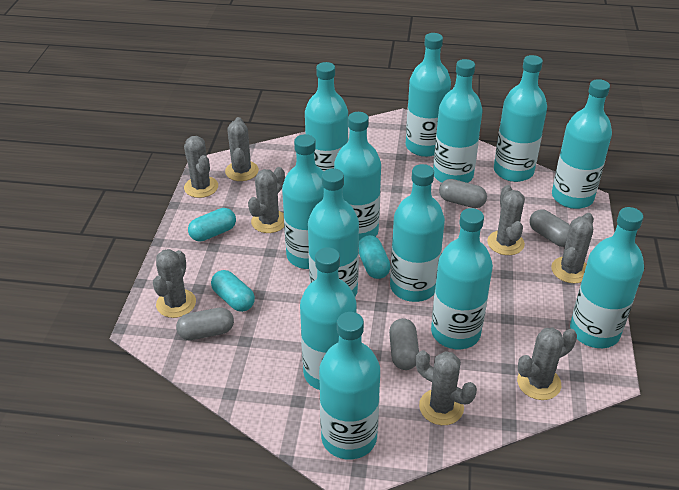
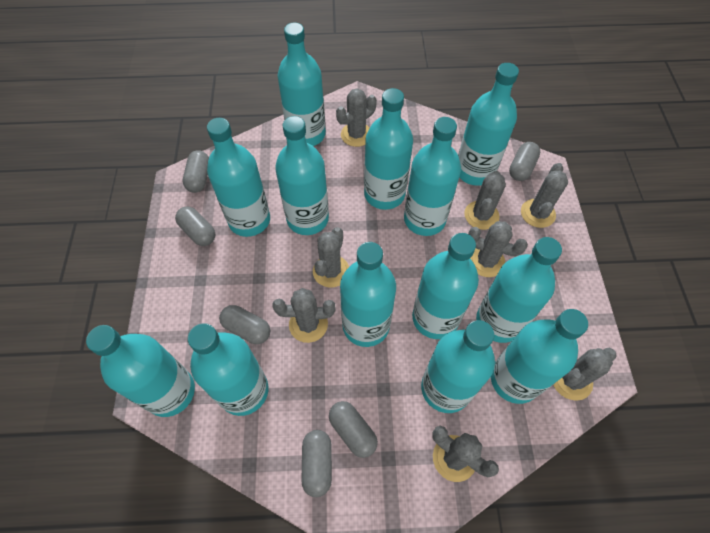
grey capsule: 4 -> 6
turquoise capsule: 3 -> 0

